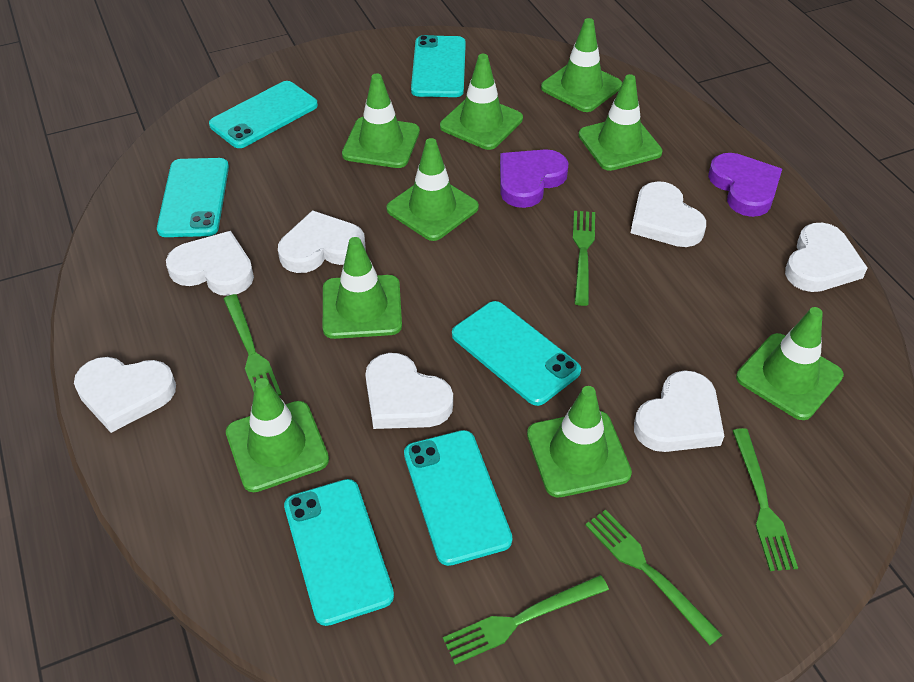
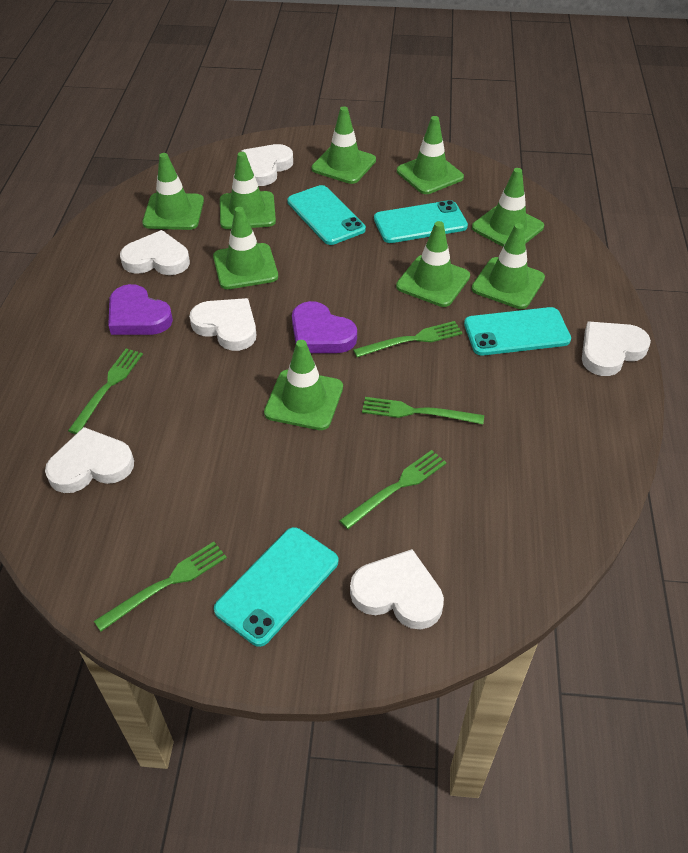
turquoise phone: 6 -> 4
white heart: 7 -> 6

